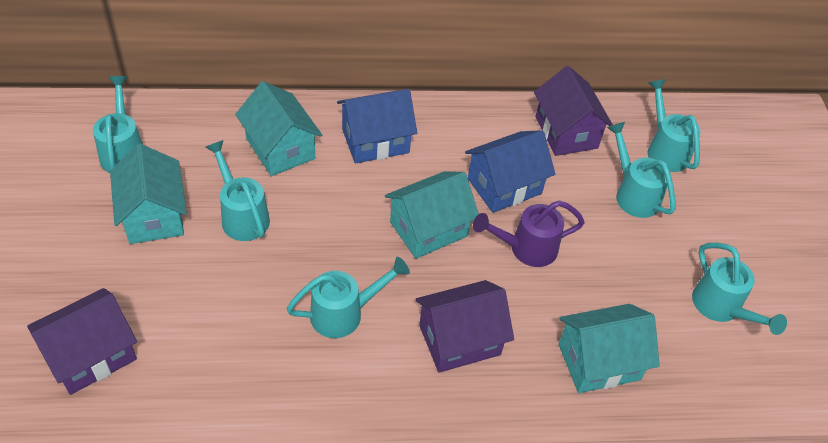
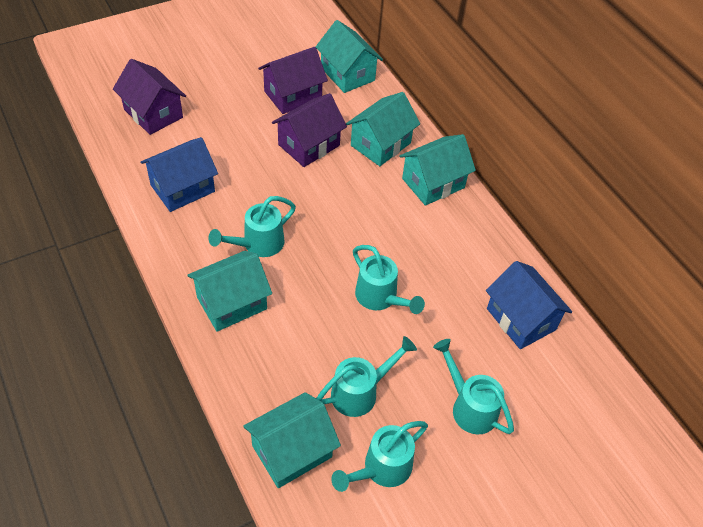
purple watering can: 1 -> 0
turquoise house: 4 -> 5
turquoise watering can: 6 -> 5

